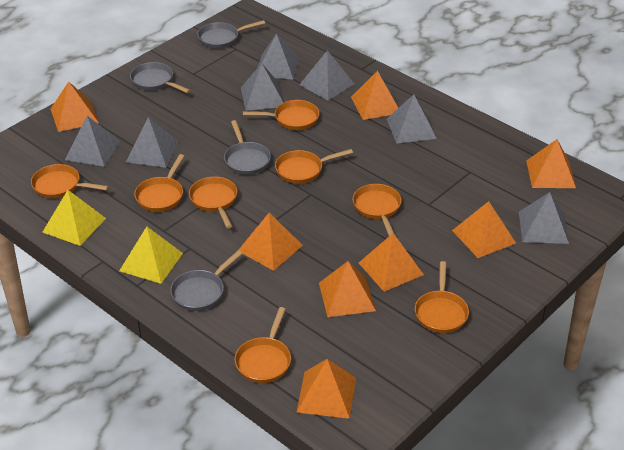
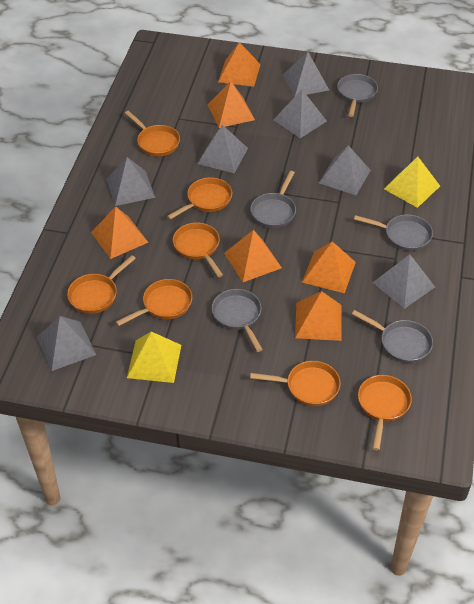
grey pan: 4 -> 5
orange pan: 8 -> 7
orange pyramid: 8 -> 6

